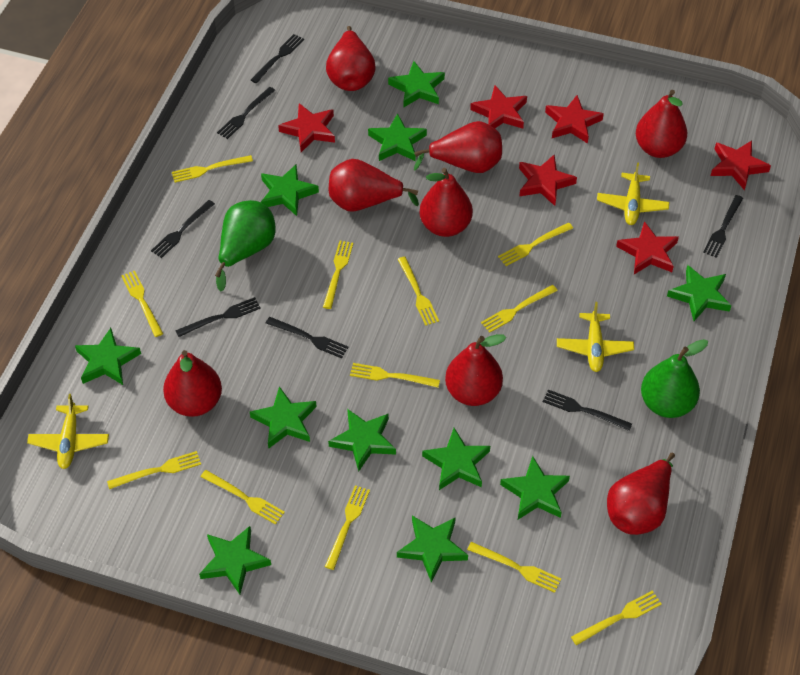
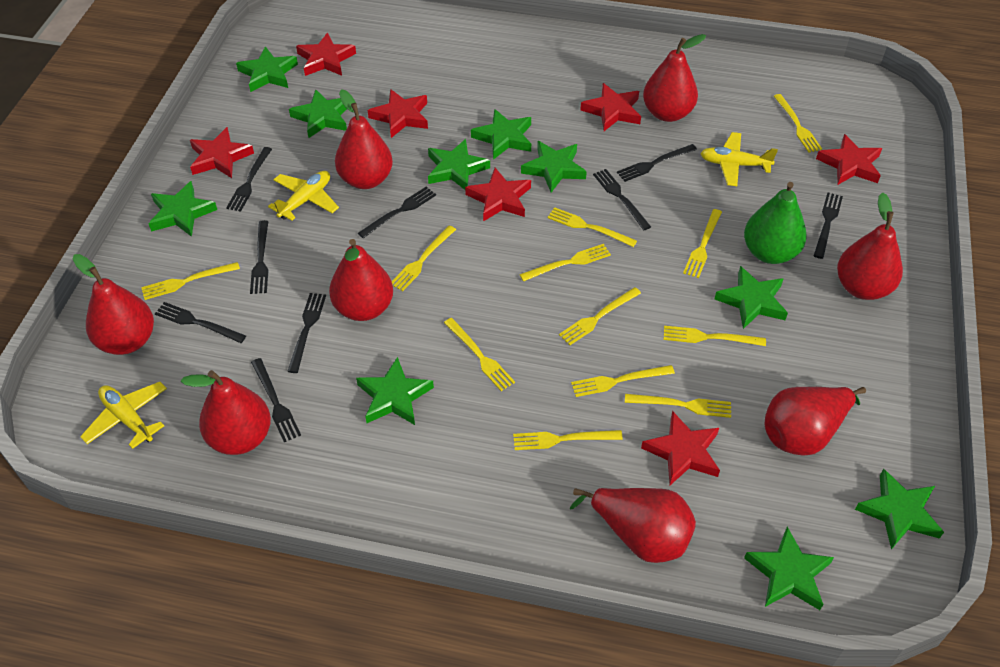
black fork: 7 -> 9
green pear: 2 -> 1
green star: 11 -> 10
red star: 6 -> 7

